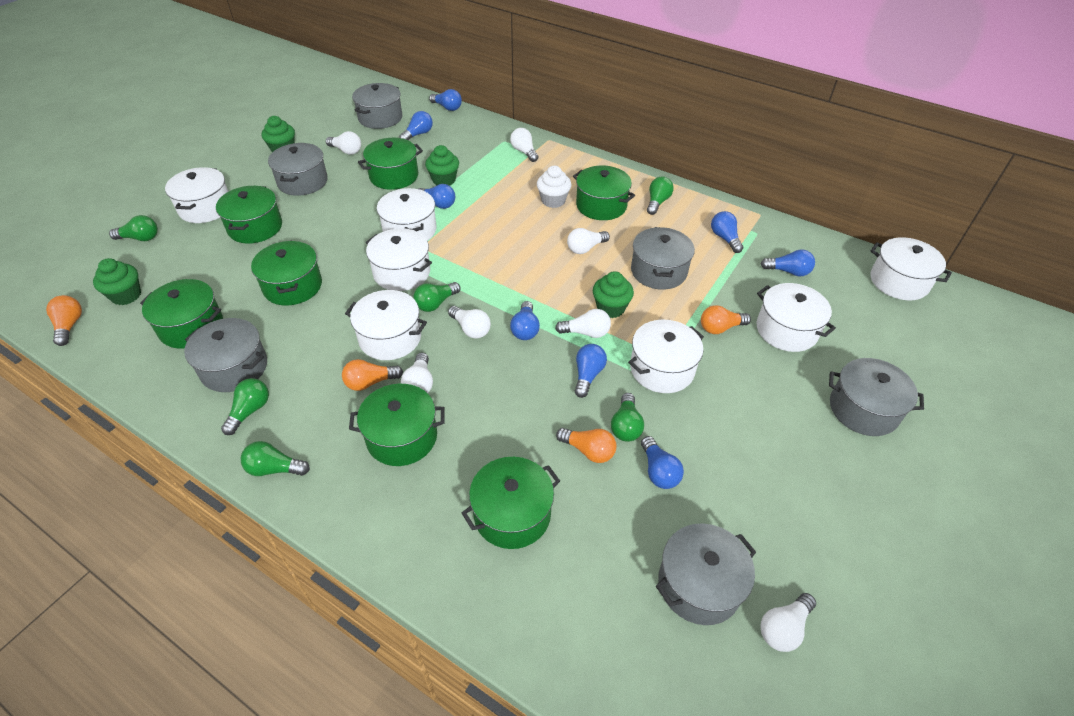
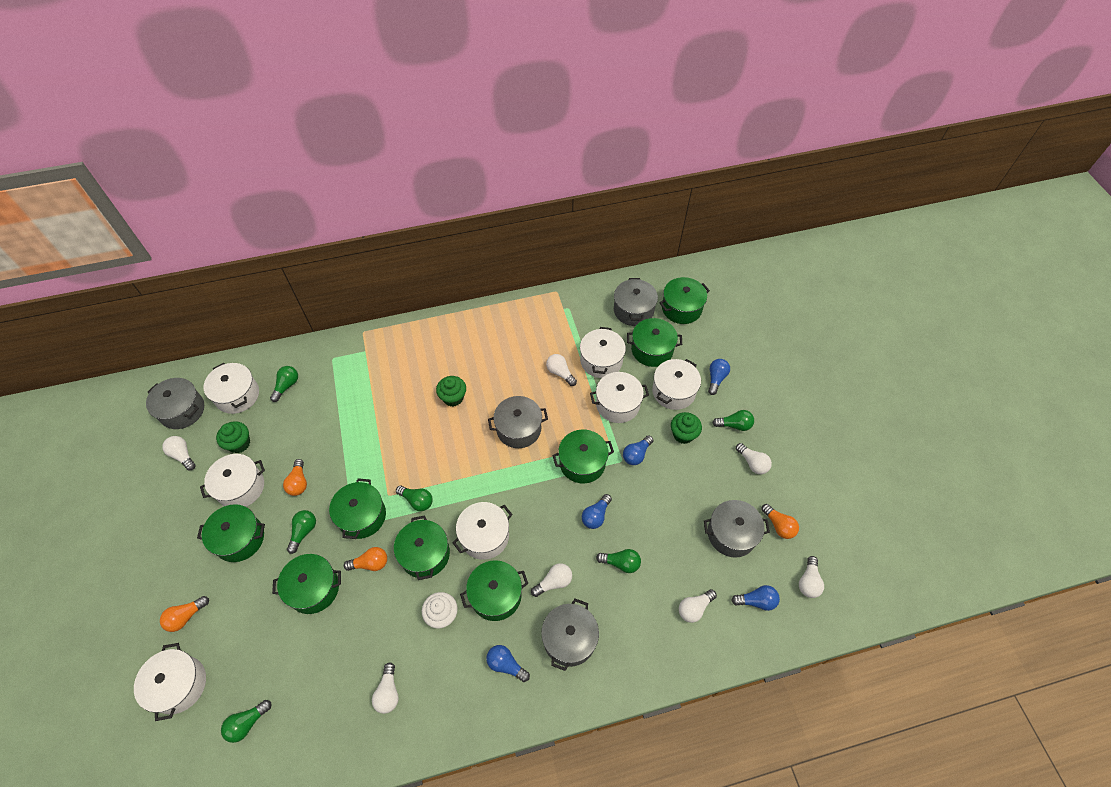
blue light bulb: 8 -> 5
green cupcake: 4 -> 3
green pot: 7 -> 8
grey pot: 6 -> 5

